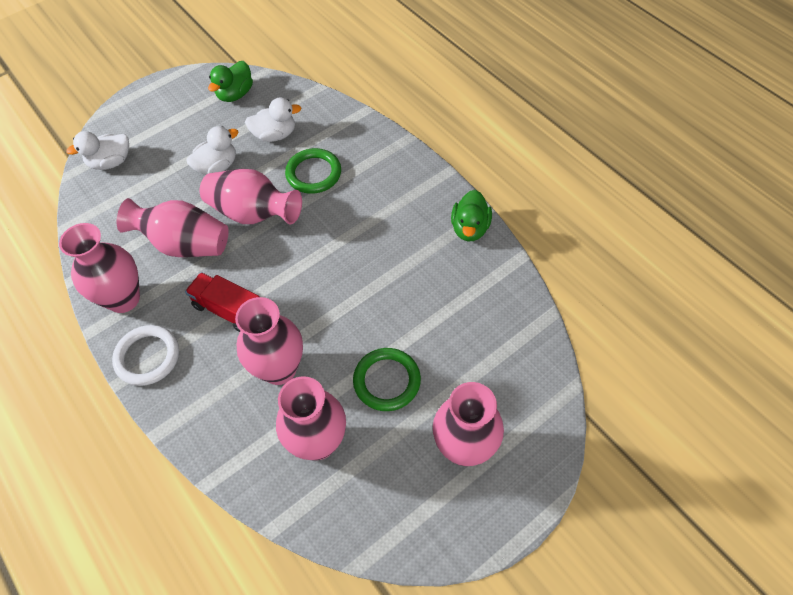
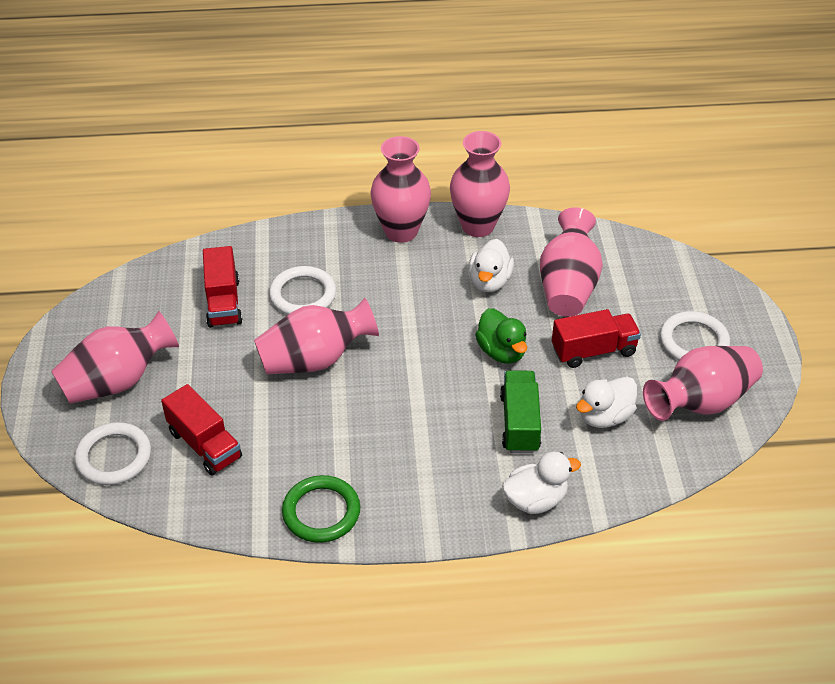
green duck: 2 -> 1
green ring: 2 -> 1
green truck: 0 -> 1
red truck: 1 -> 3
white ring: 1 -> 3

